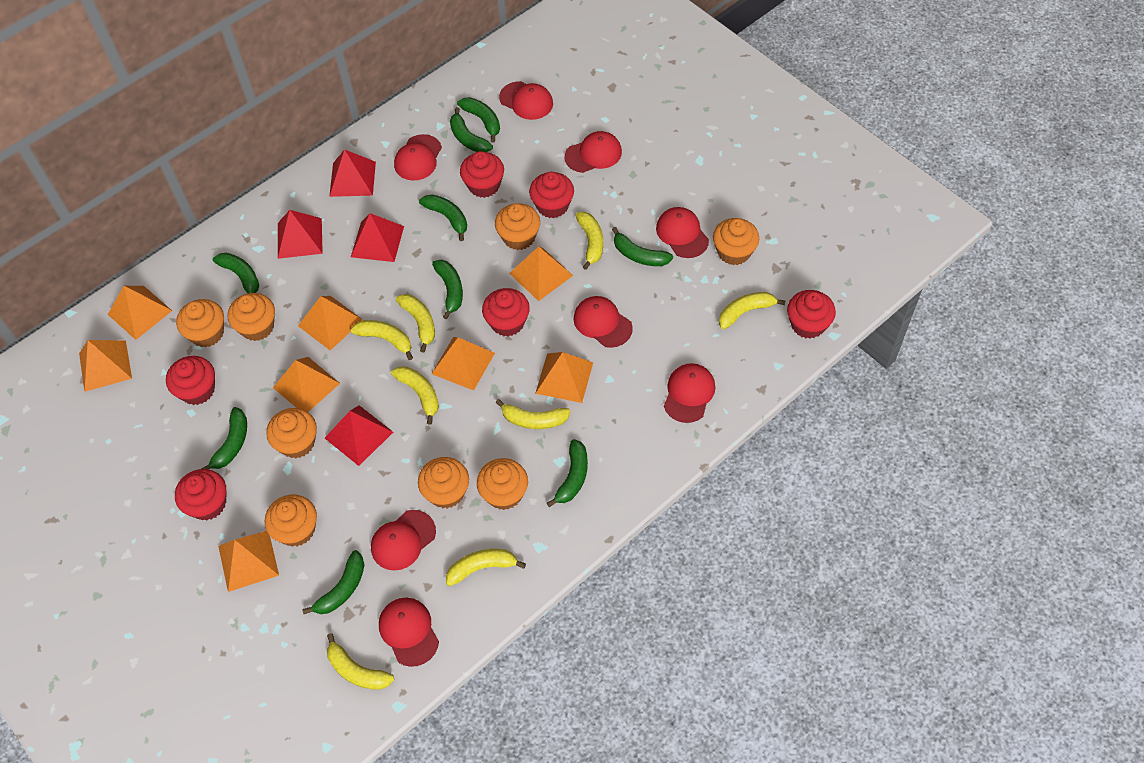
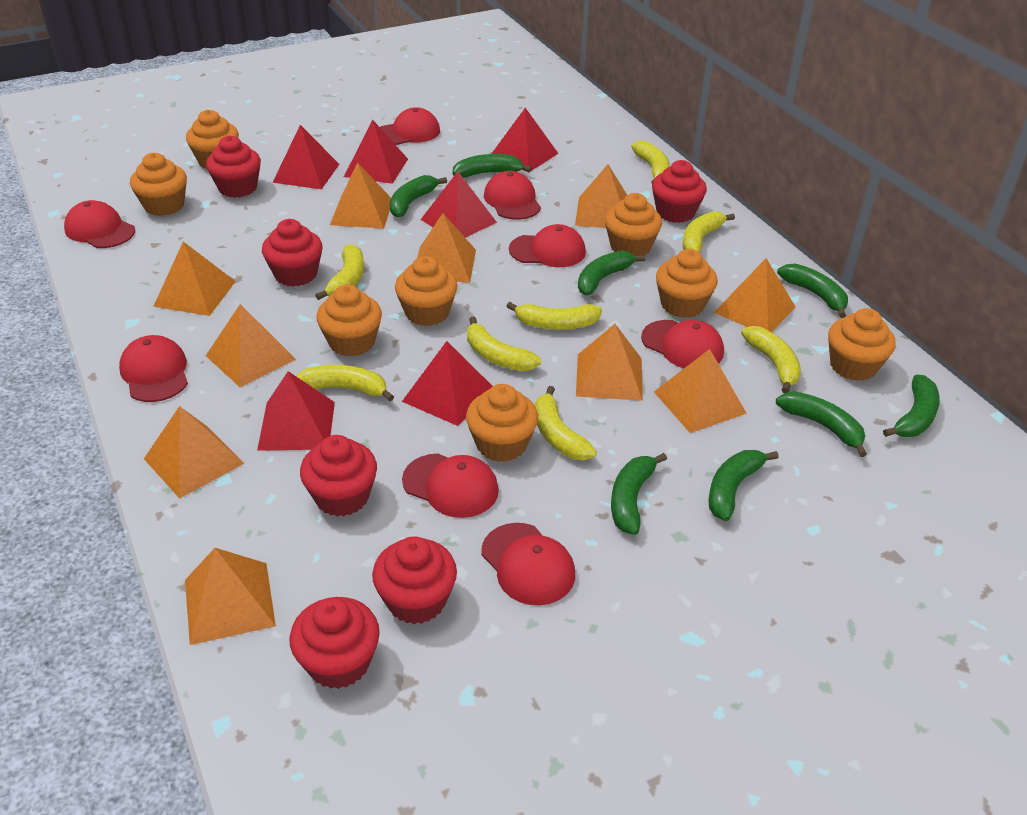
green banana: 9 -> 8
orange pyramid: 8 -> 10
red pyramid: 4 -> 6

